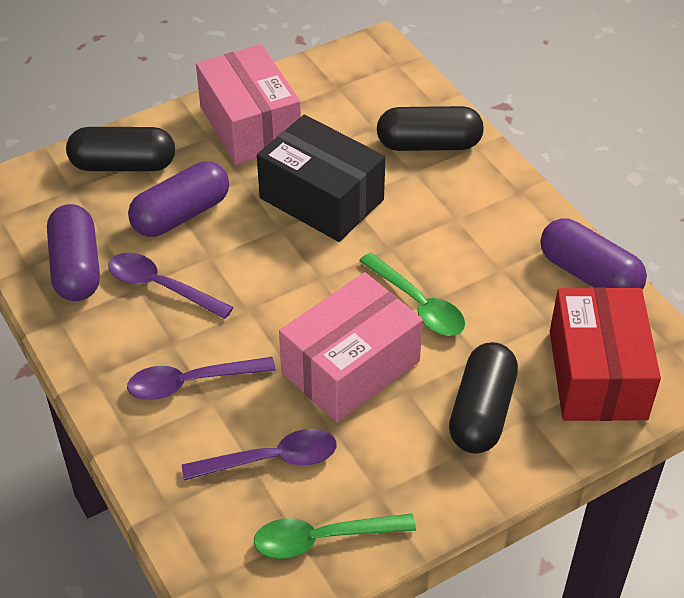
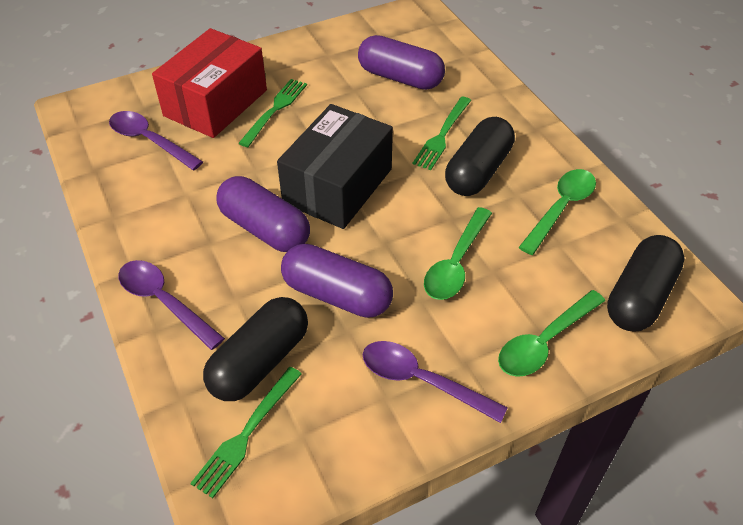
green fork: 0 -> 3
green spoon: 2 -> 3
pink box: 2 -> 0

